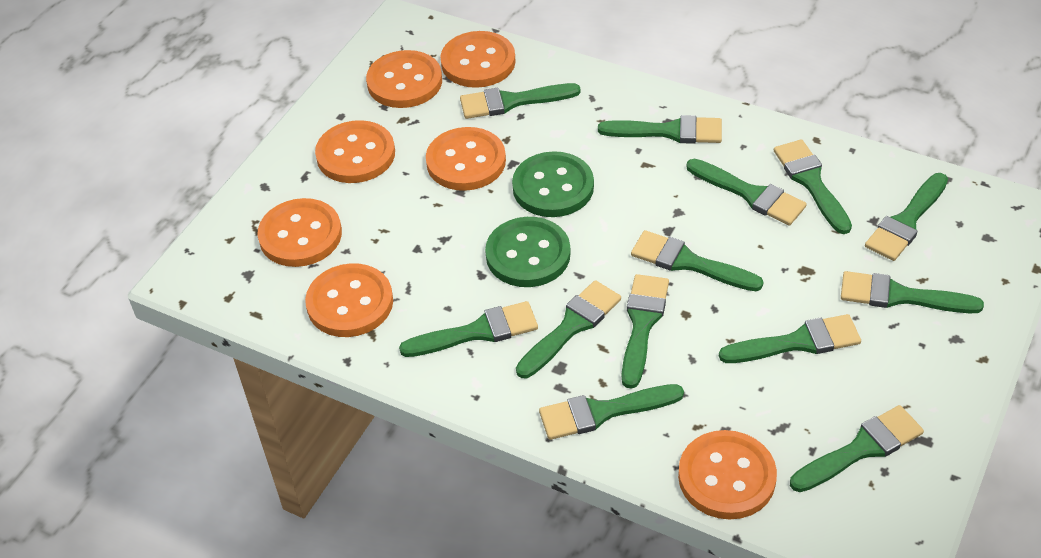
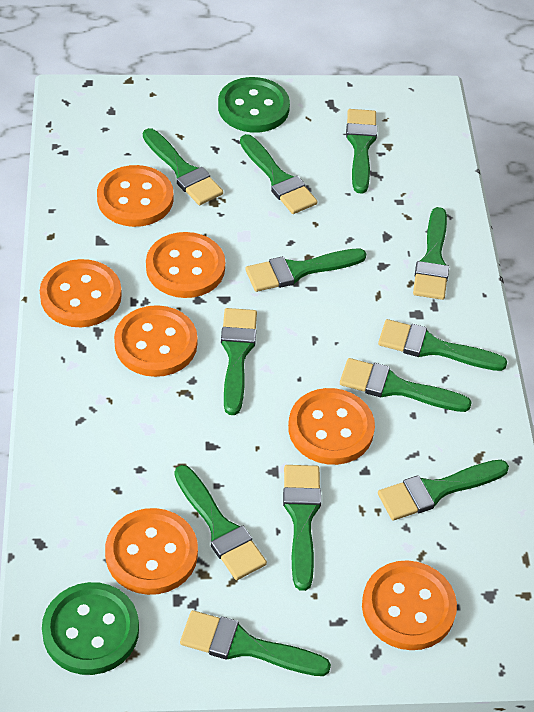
green brush: 13 -> 12

